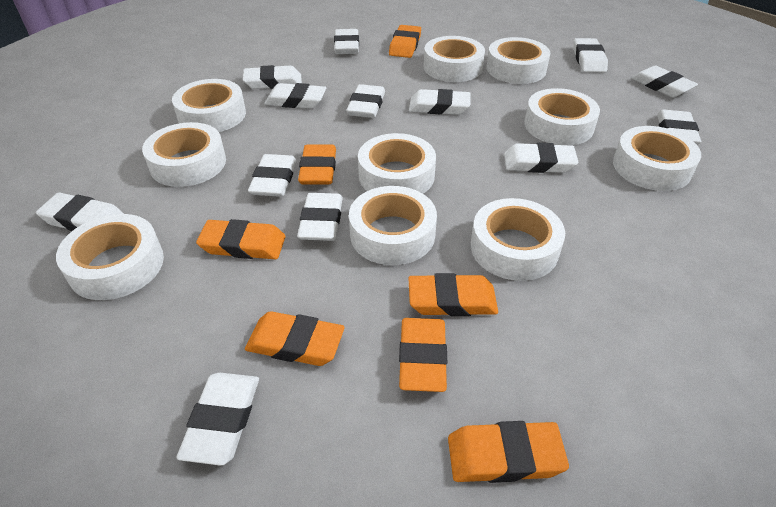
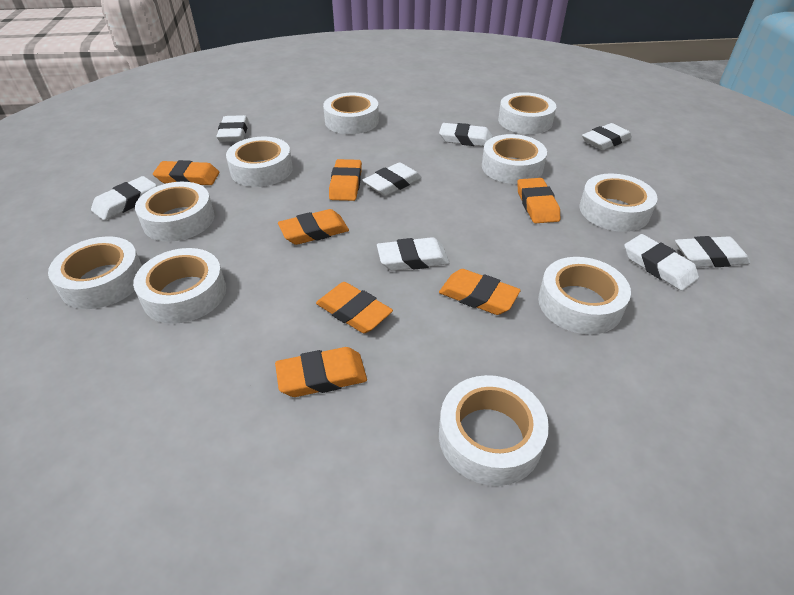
white eraser: 13 -> 8

